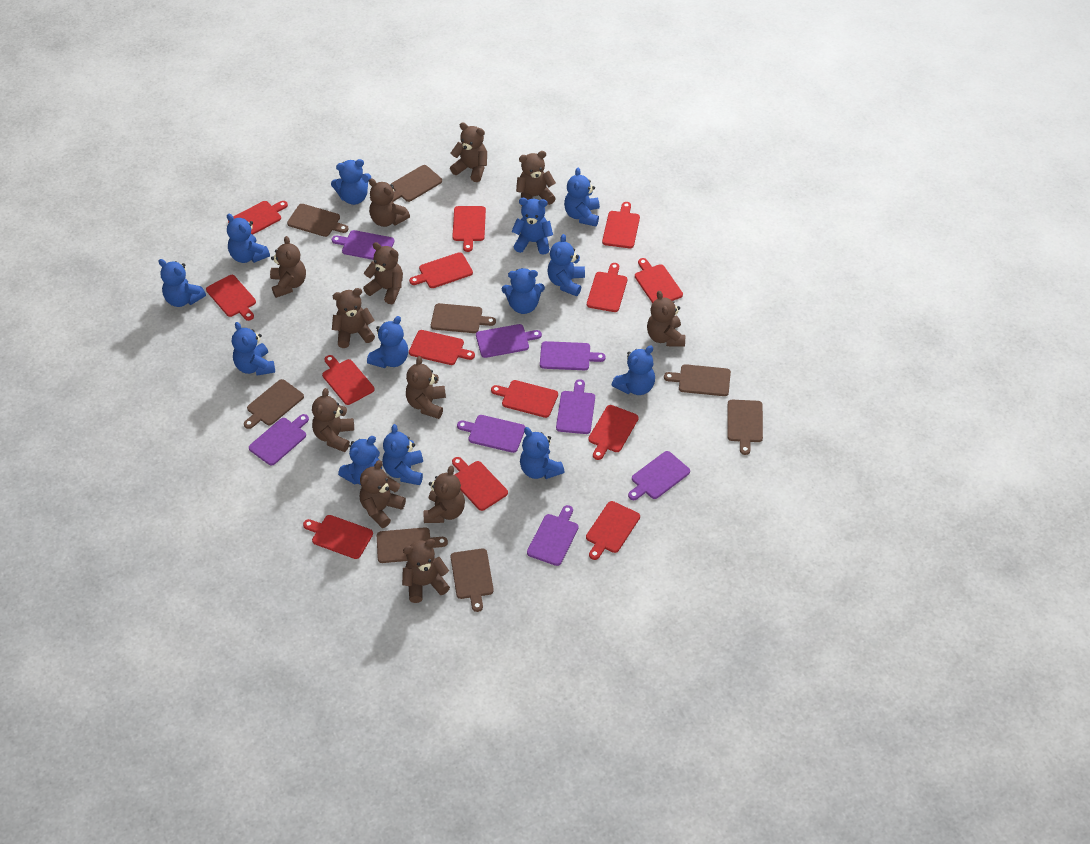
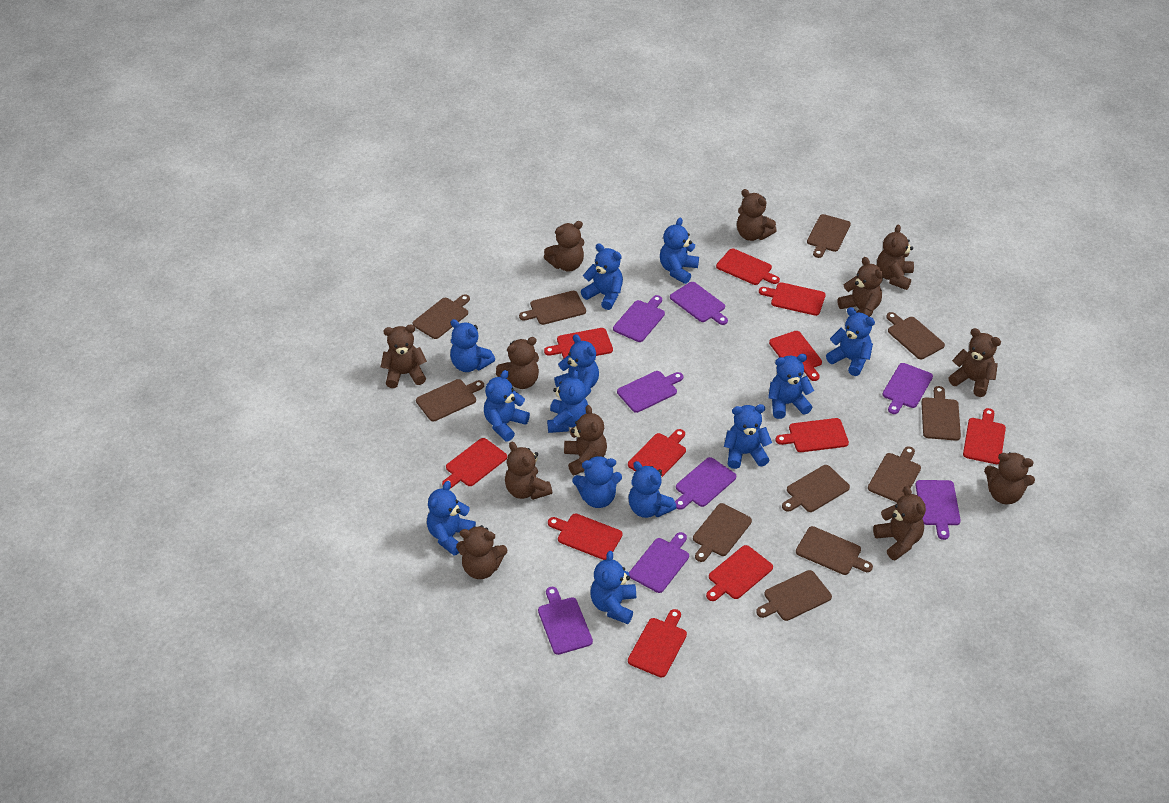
brown cutting board: 8 -> 11
red cutting board: 14 -> 11

